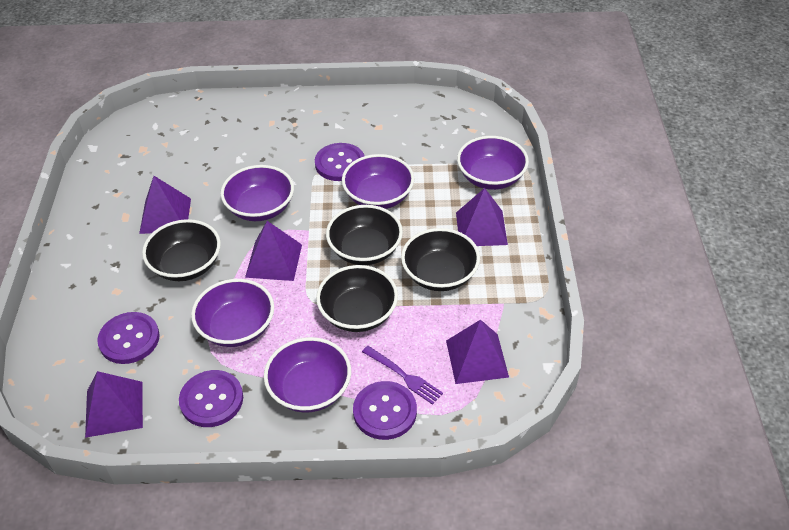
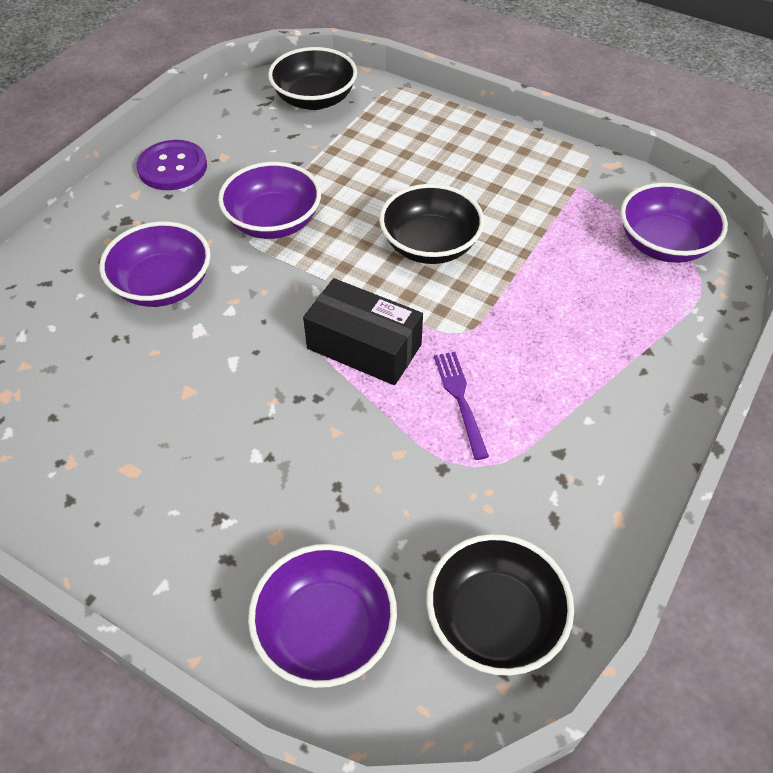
black bowl: 4 -> 3
black box: 0 -> 1
purple bowl: 5 -> 4
purple button: 4 -> 1
purple pyramid: 5 -> 0

